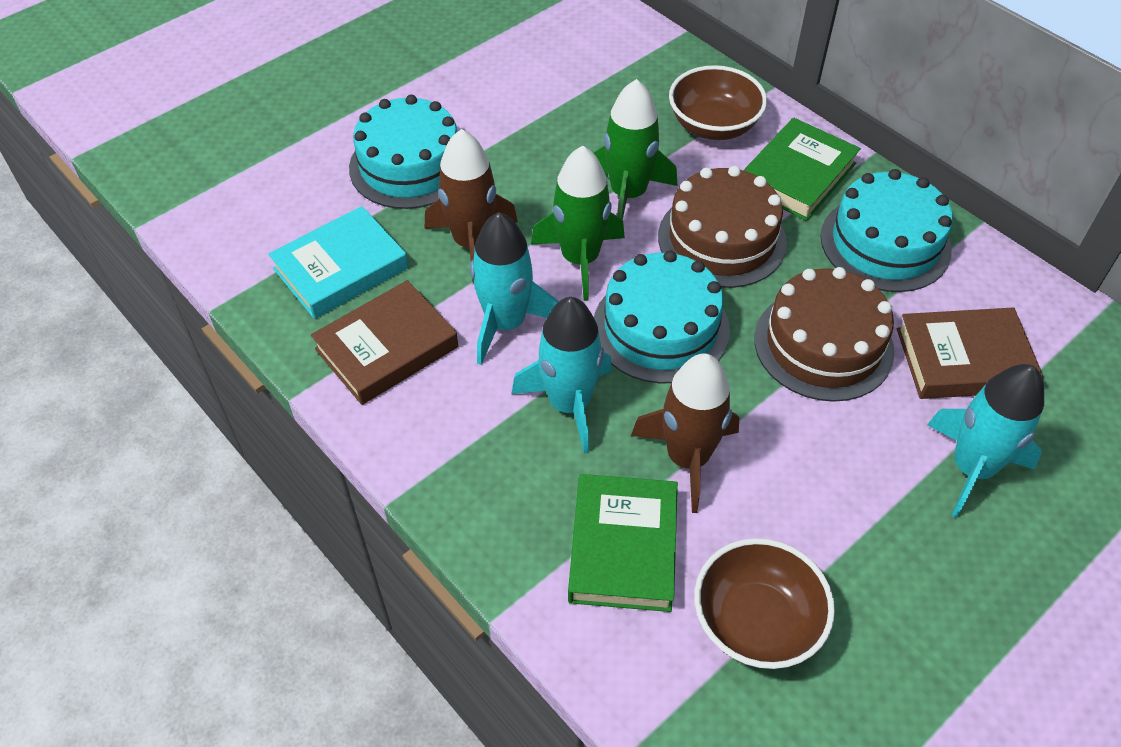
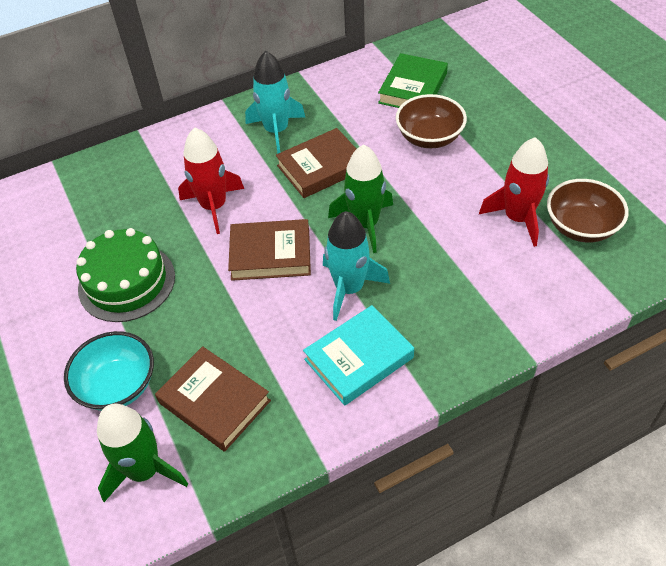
brown book: 2 -> 3
brown cake: 2 -> 0
brown rocket: 2 -> 0
green book: 2 -> 1
green cake: 0 -> 1
red rocket: 0 -> 2
turquoise bowl: 0 -> 1
turquoise cake: 3 -> 0
turquoise rocket: 3 -> 2

